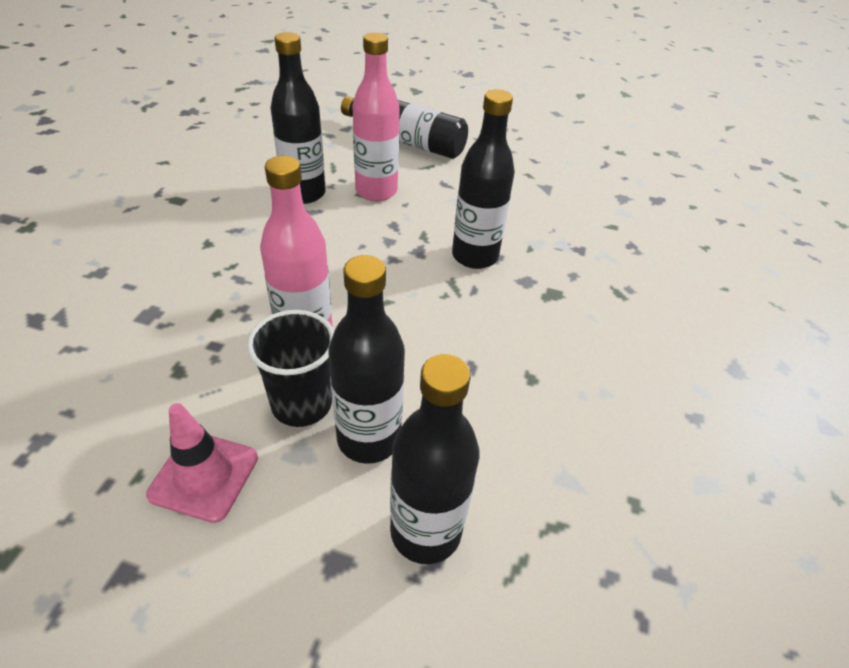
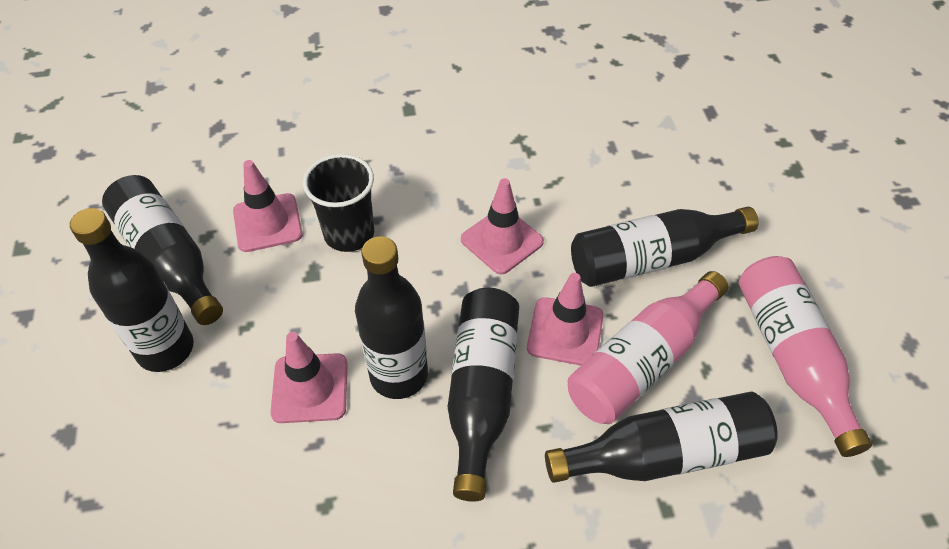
black bottle: 5 -> 6
pink traffic cone: 1 -> 4

